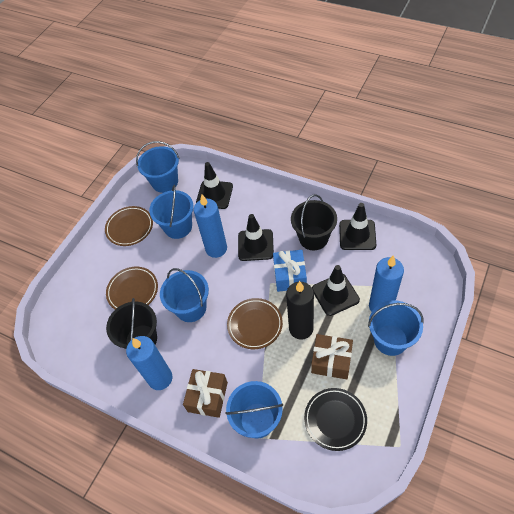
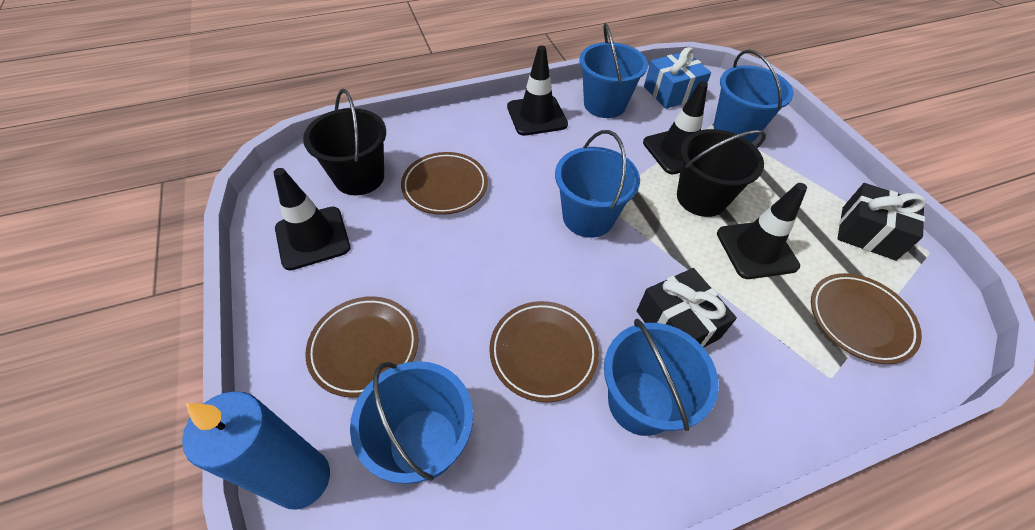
black candle: 1 -> 0
black gift: 0 -> 2
black plate: 1 -> 0
blue candle: 3 -> 1
brown gift: 2 -> 0
brown plate: 3 -> 4

